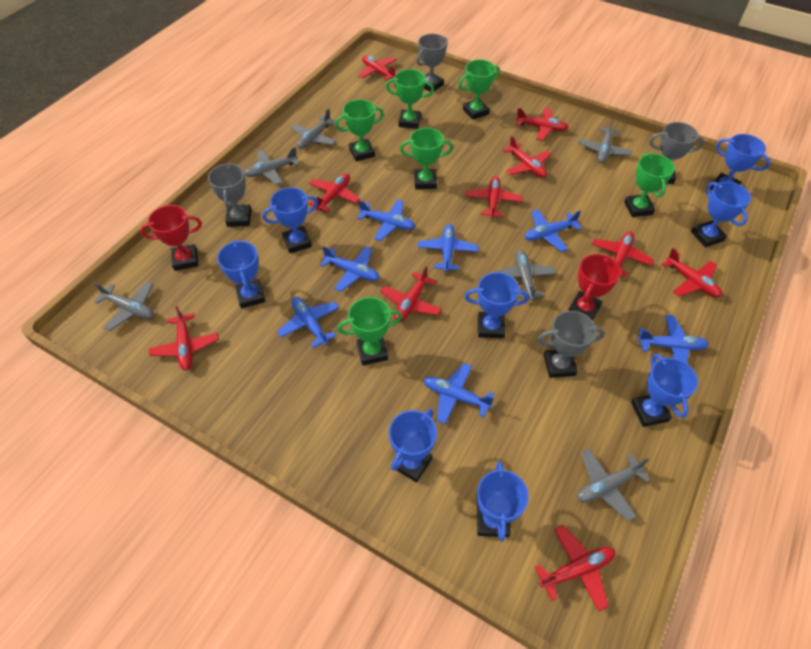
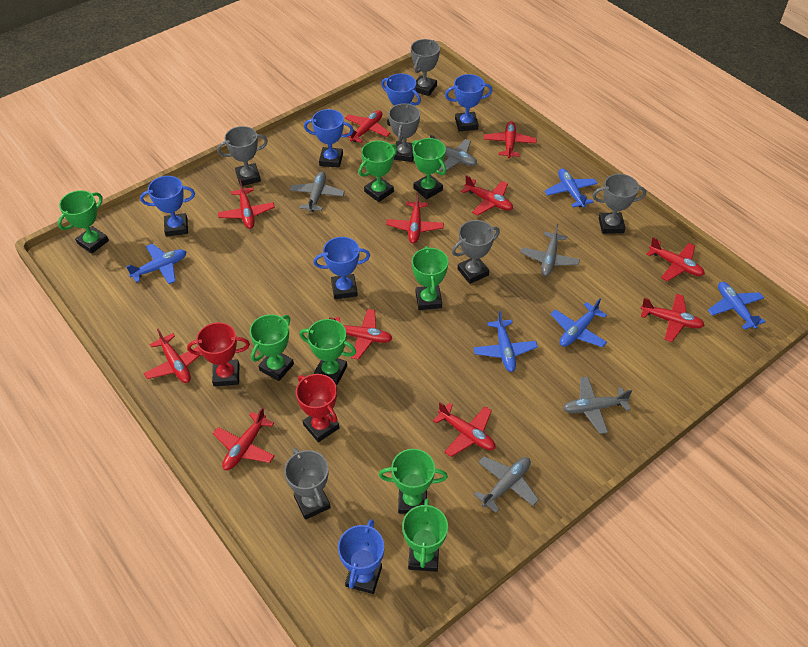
blue plane: 7 -> 5
blue trophy: 8 -> 6
green trophy: 6 -> 8
grey plane: 6 -> 5
grey trophy: 4 -> 6
red plane: 10 -> 11

